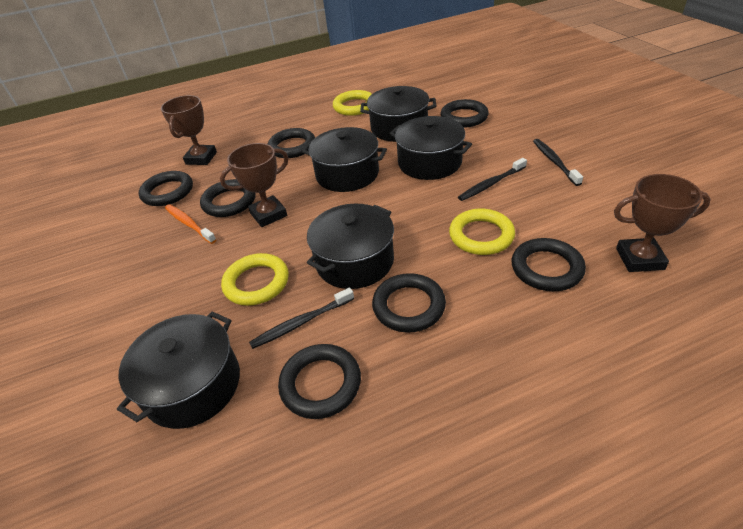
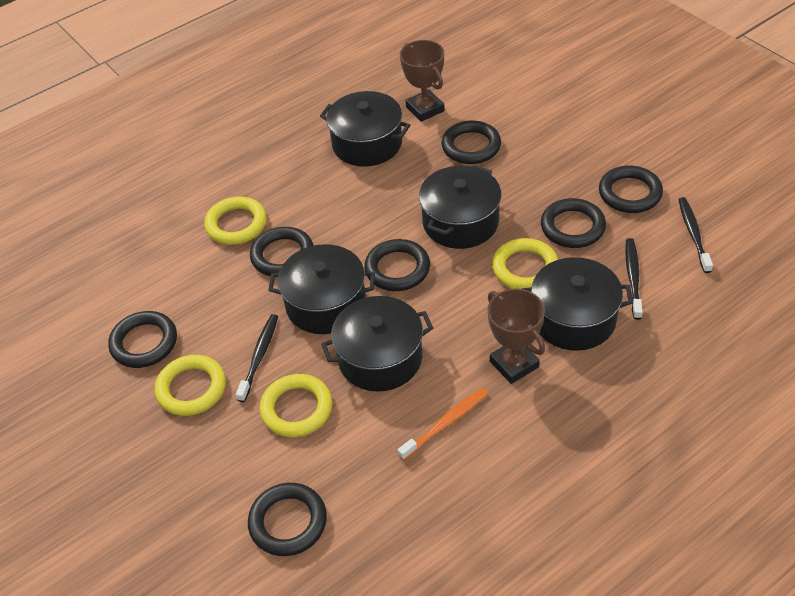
brown trophy: 3 -> 2
yellow ring: 3 -> 4

